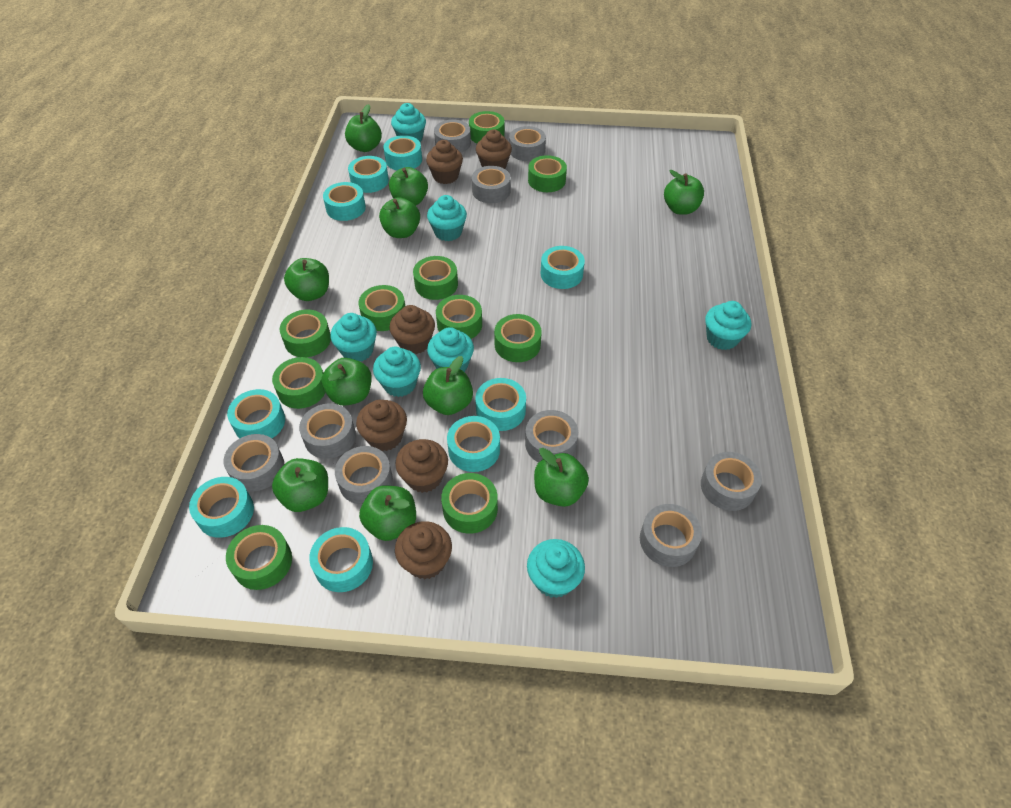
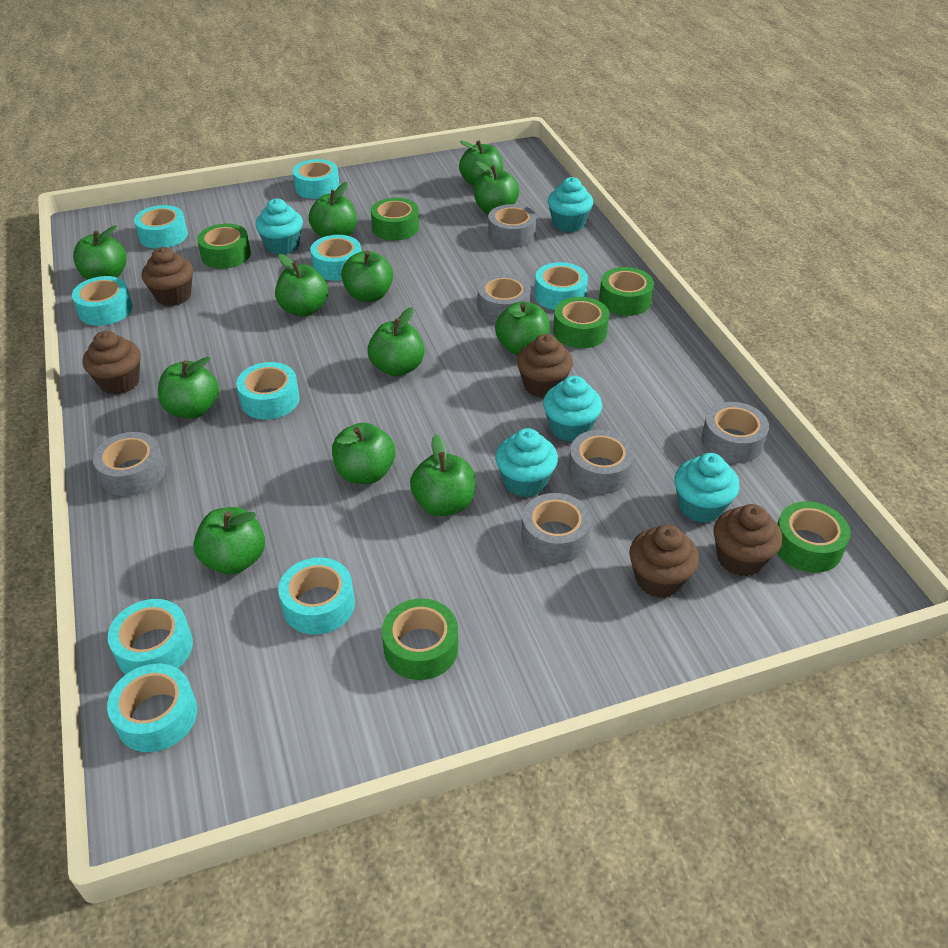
brown cupcake: 6 -> 5
green apple: 10 -> 12
green tape: 10 -> 6
grey tape: 9 -> 6
turquoise cupcake: 7 -> 5

